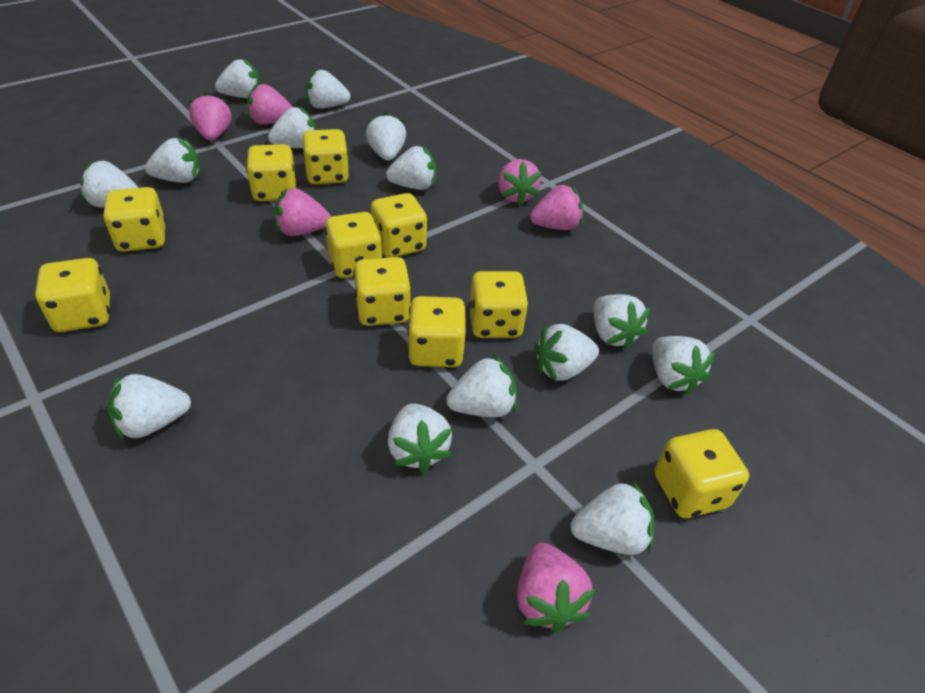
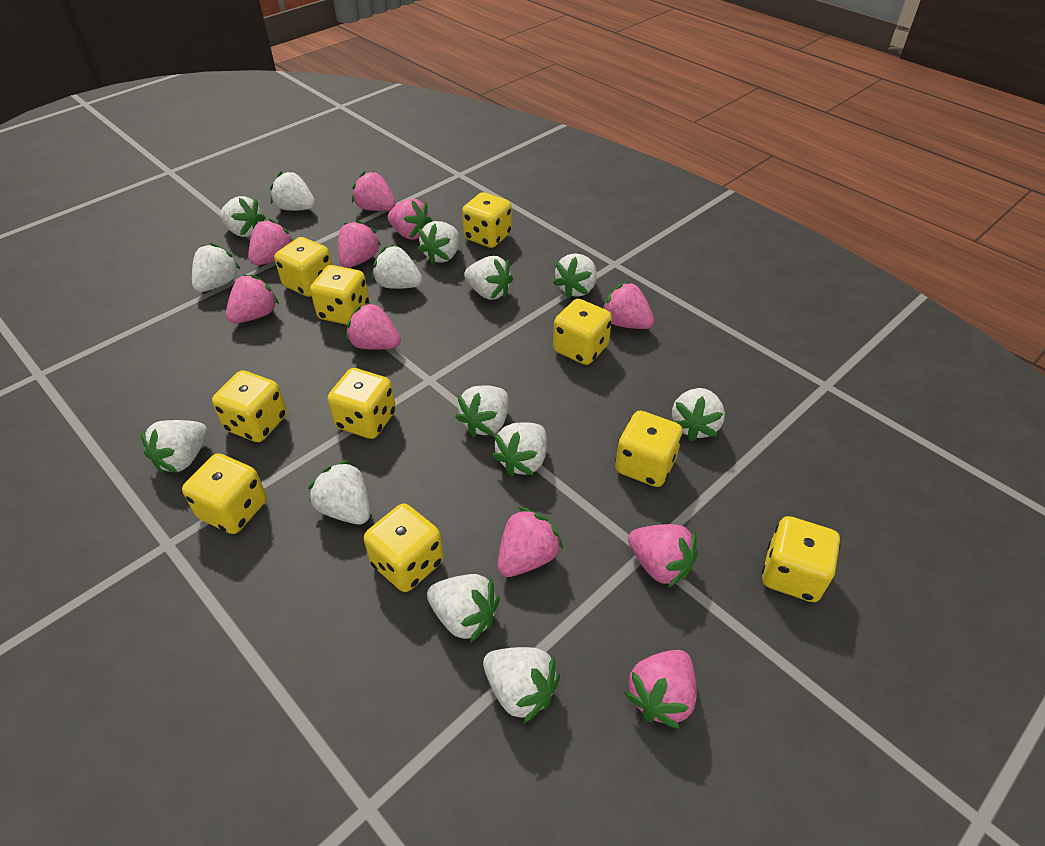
pink strawberry: 6 -> 10

